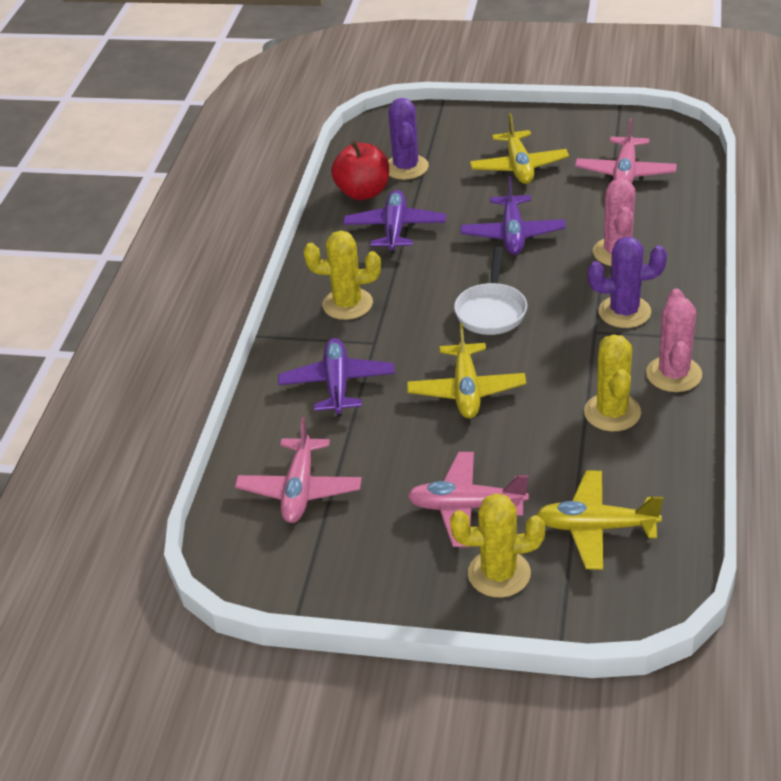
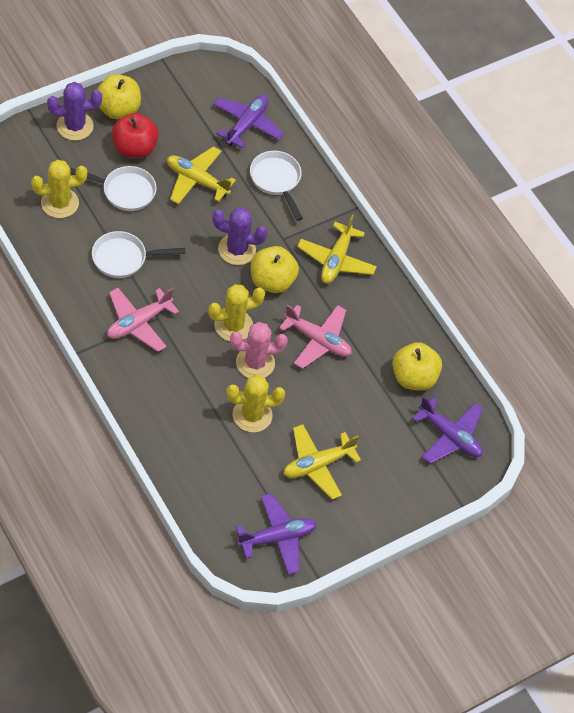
pink cactus: 2 -> 1
pink plane: 3 -> 2
white pan: 1 -> 3
yellow apple: 0 -> 3

